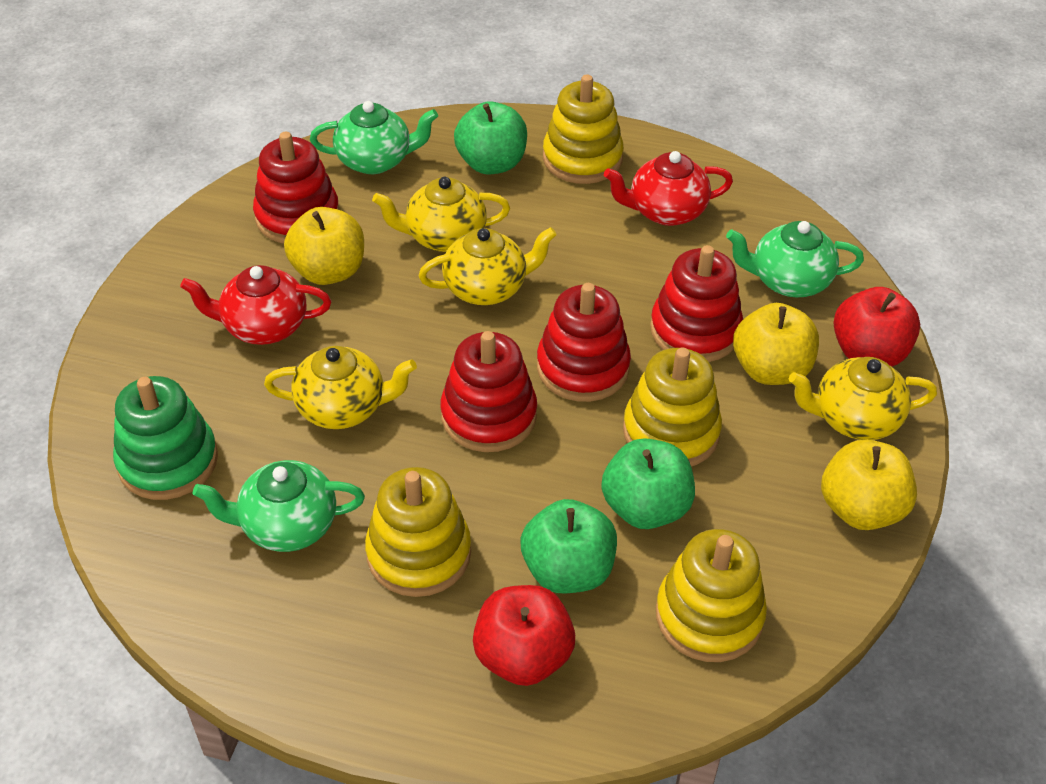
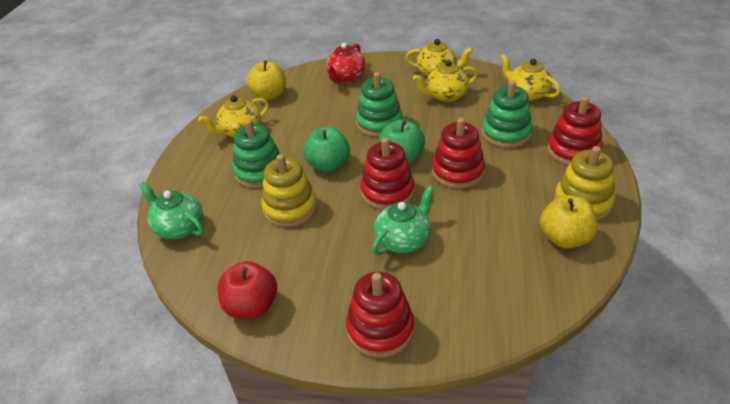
green apple: 3 -> 2
green stacking toy: 1 -> 3
green teapot: 3 -> 2
red apple: 2 -> 1
red teapot: 2 -> 1
yellow apple: 3 -> 2
yellow stacking toy: 4 -> 2

